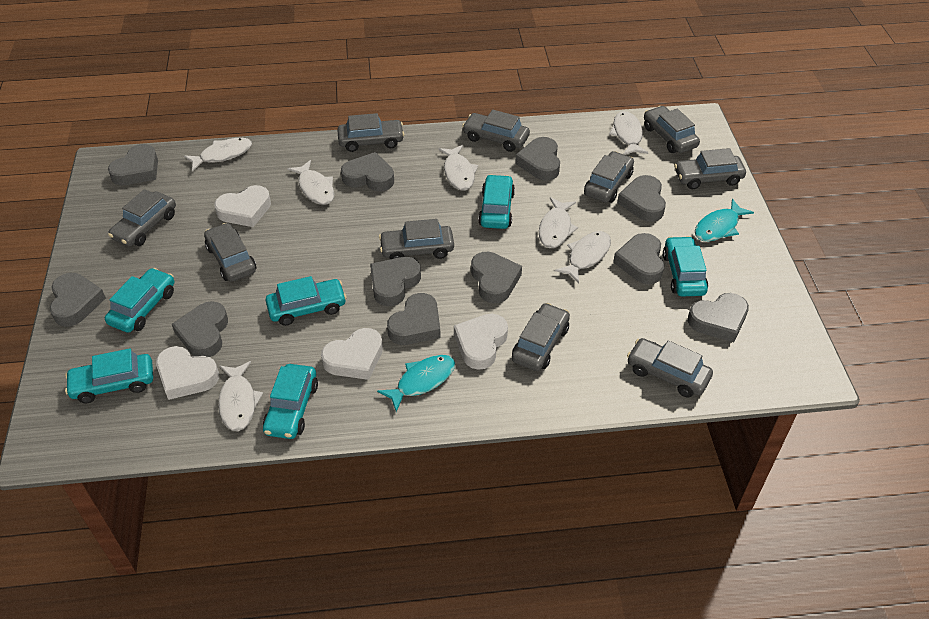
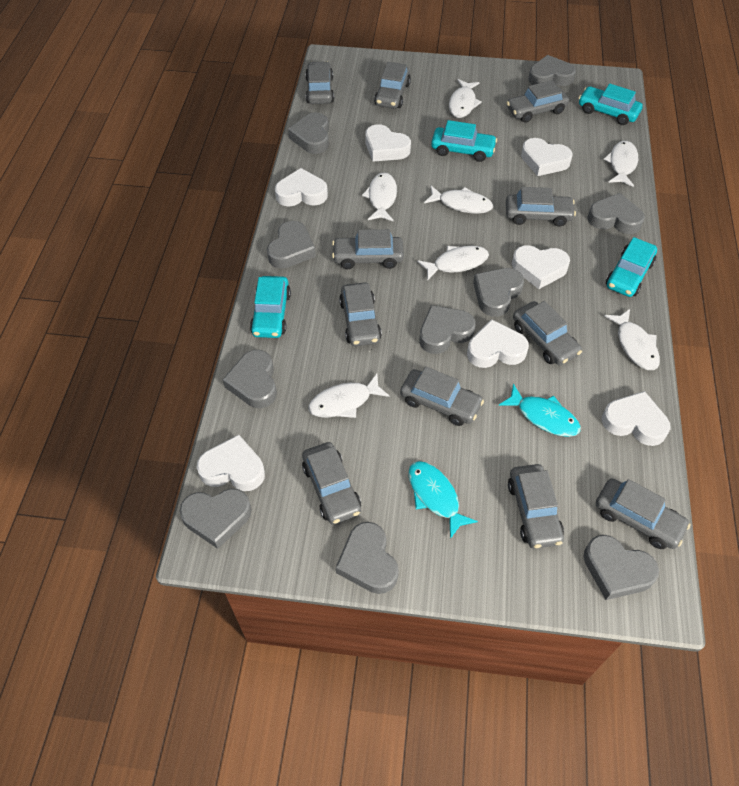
grey car: 10 -> 11
grey heart: 11 -> 10
turquoise car: 6 -> 4
white heart: 4 -> 7

